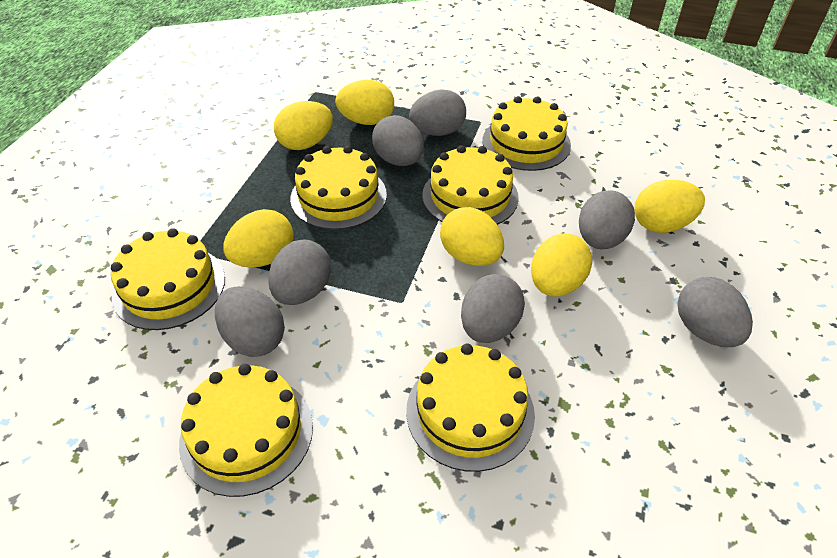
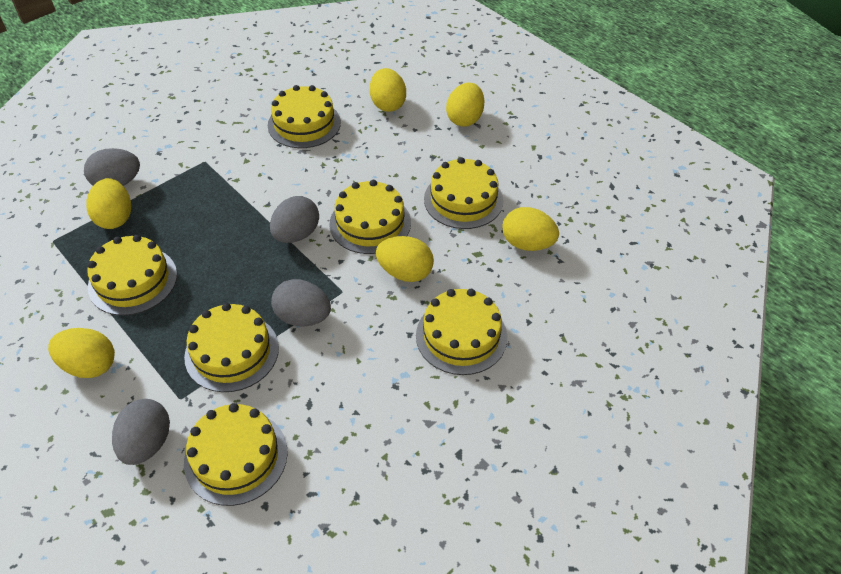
grey egg: 7 -> 4
yellow cake: 6 -> 7

